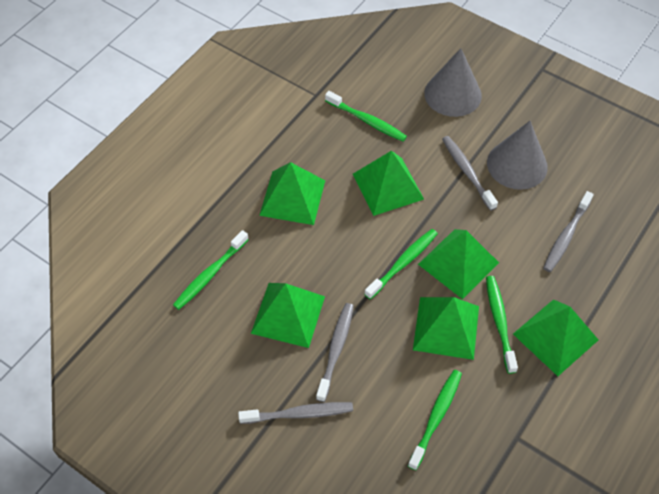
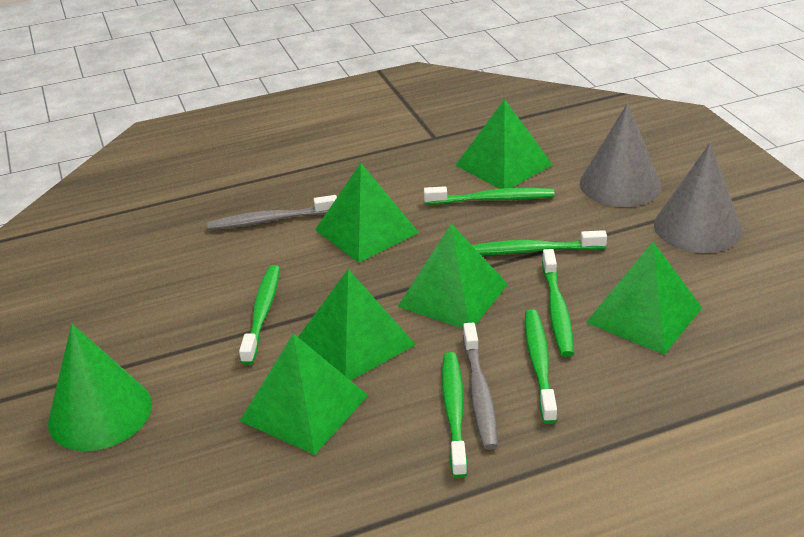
green cone: 0 -> 1
green toothbrush: 5 -> 6
grey toothbrush: 4 -> 2

